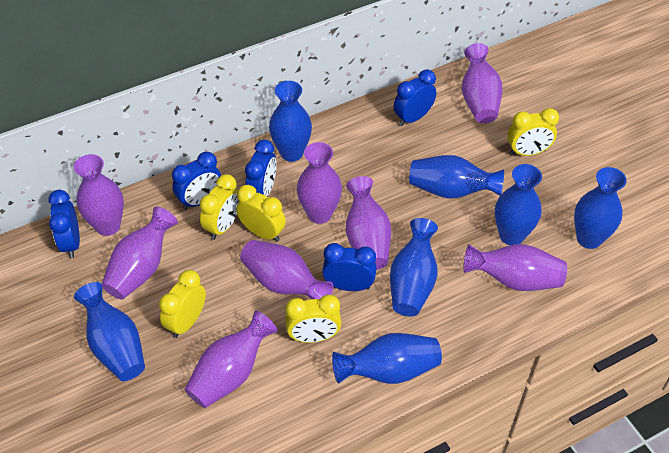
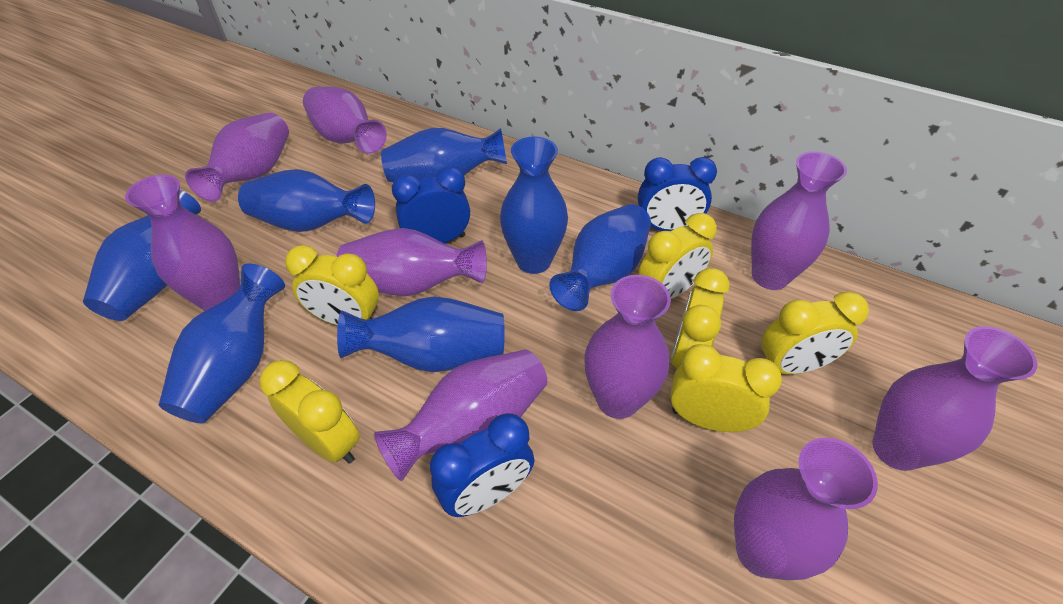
blue clock: 5 -> 3
purple vase: 8 -> 9
yellow clock: 5 -> 6

